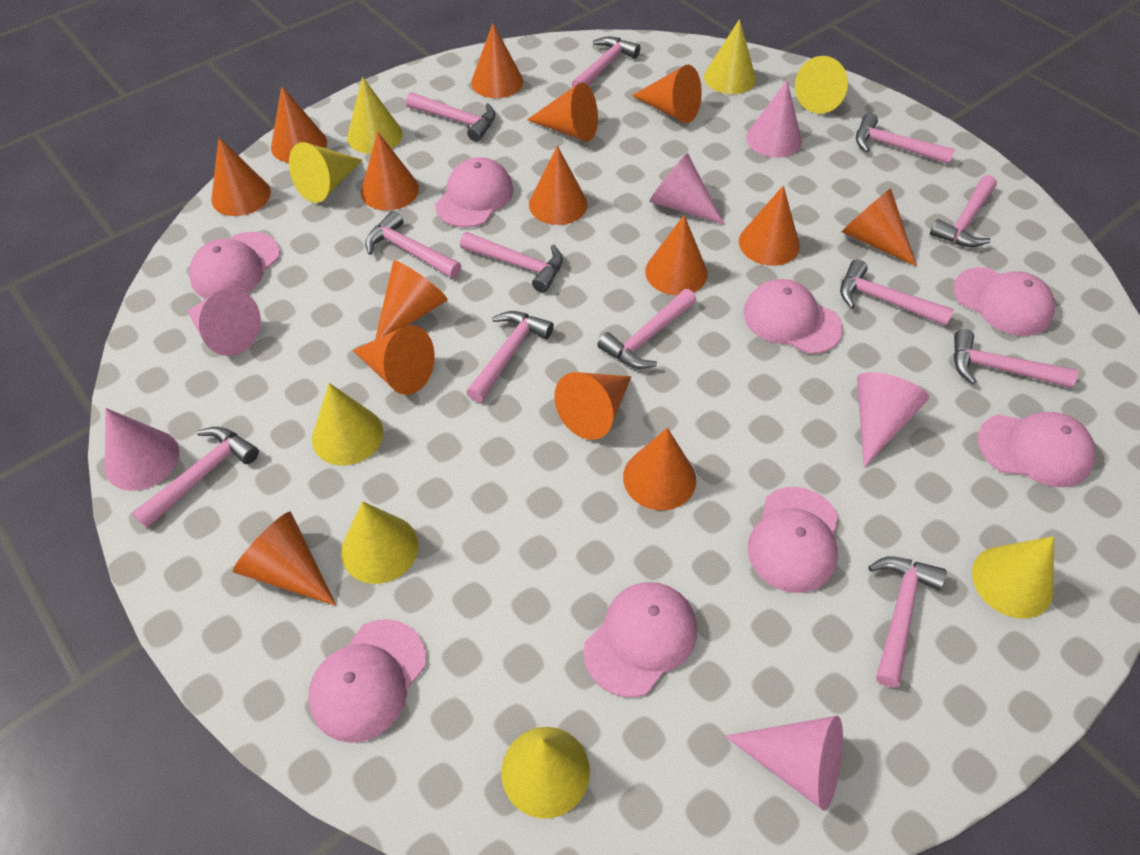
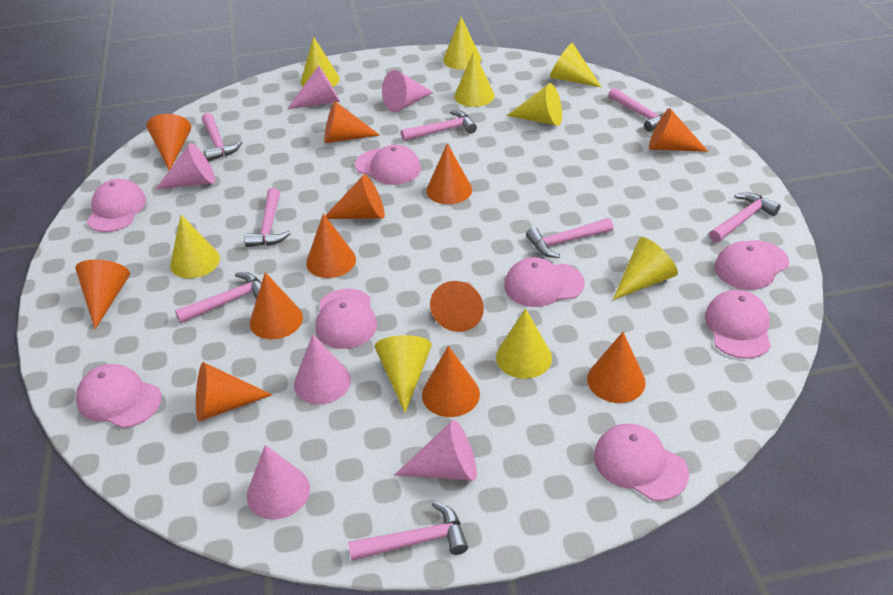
orange cone: 15 -> 12
pink hammer: 12 -> 8
yellow cone: 8 -> 9

